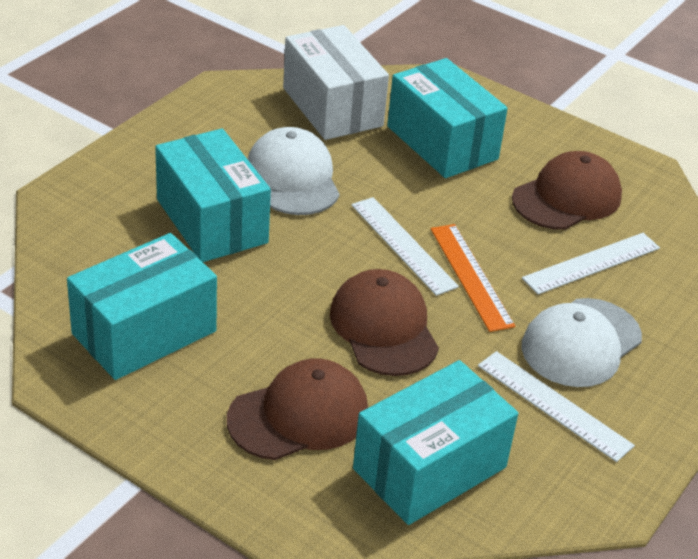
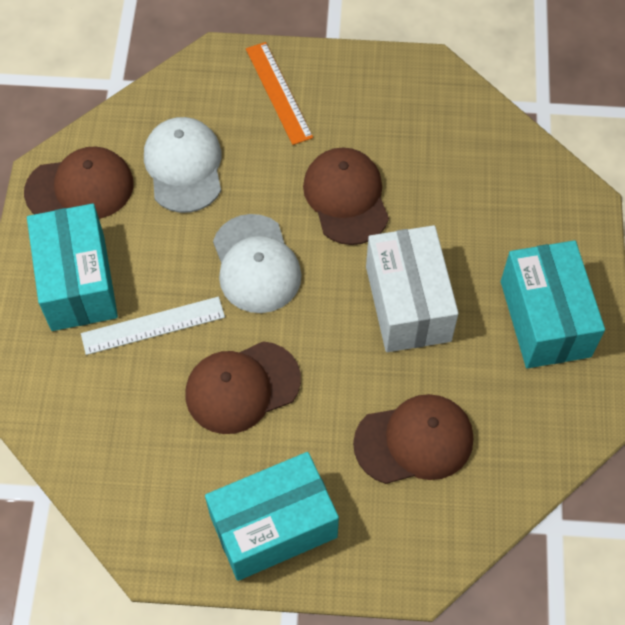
brown cap: 3 -> 4
turquoise box: 4 -> 3
white ruler: 3 -> 1

